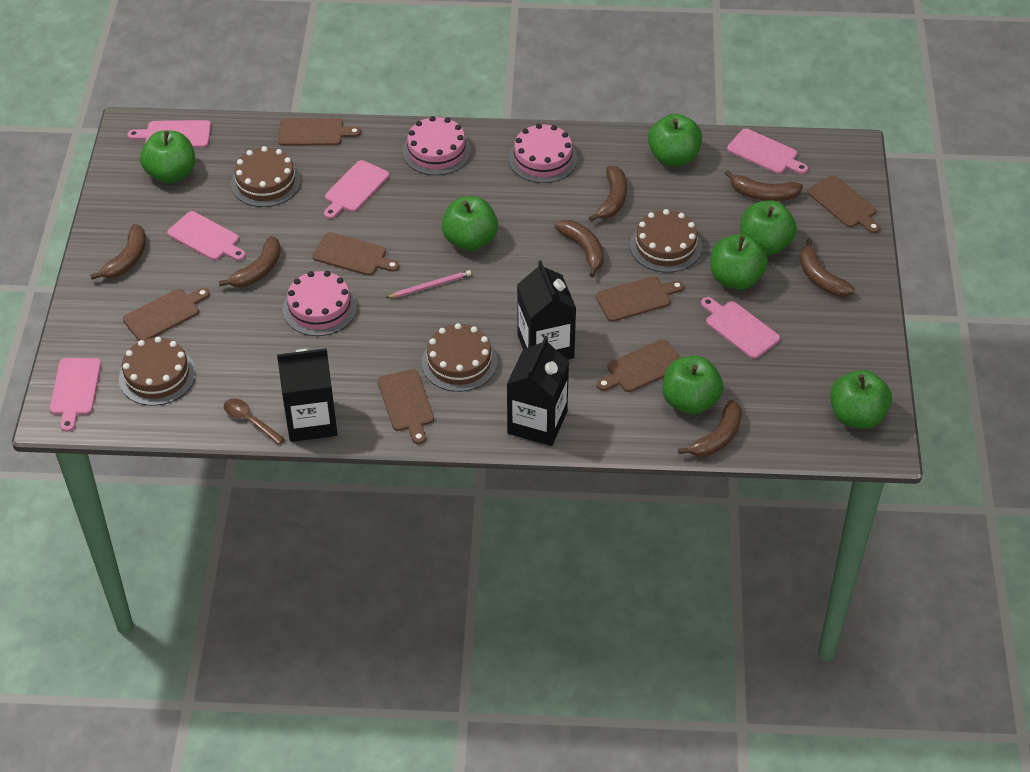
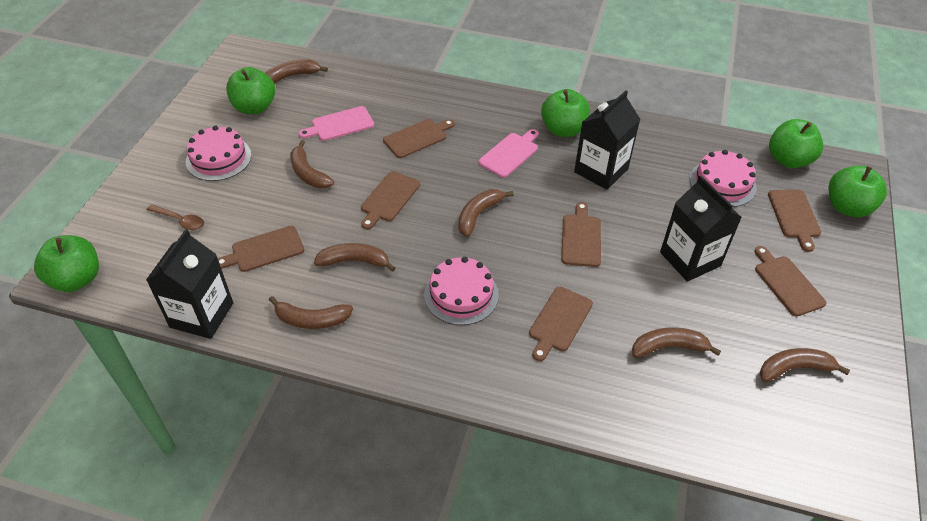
brown cake: 4 -> 0
green apple: 7 -> 5
pink cutting board: 6 -> 2
pink pencil: 1 -> 0

